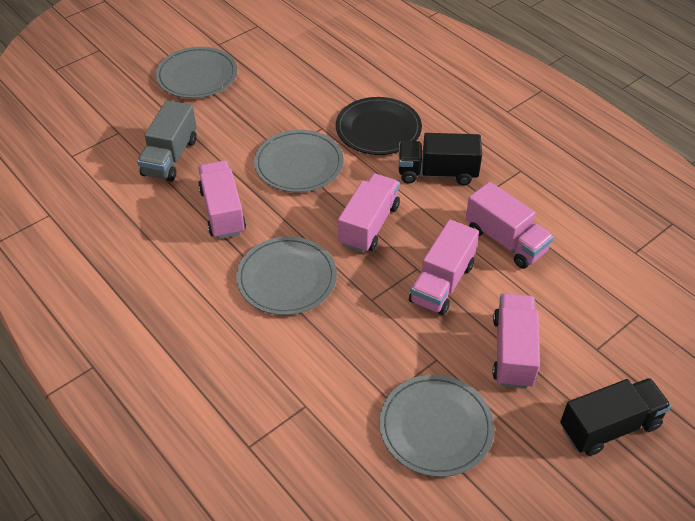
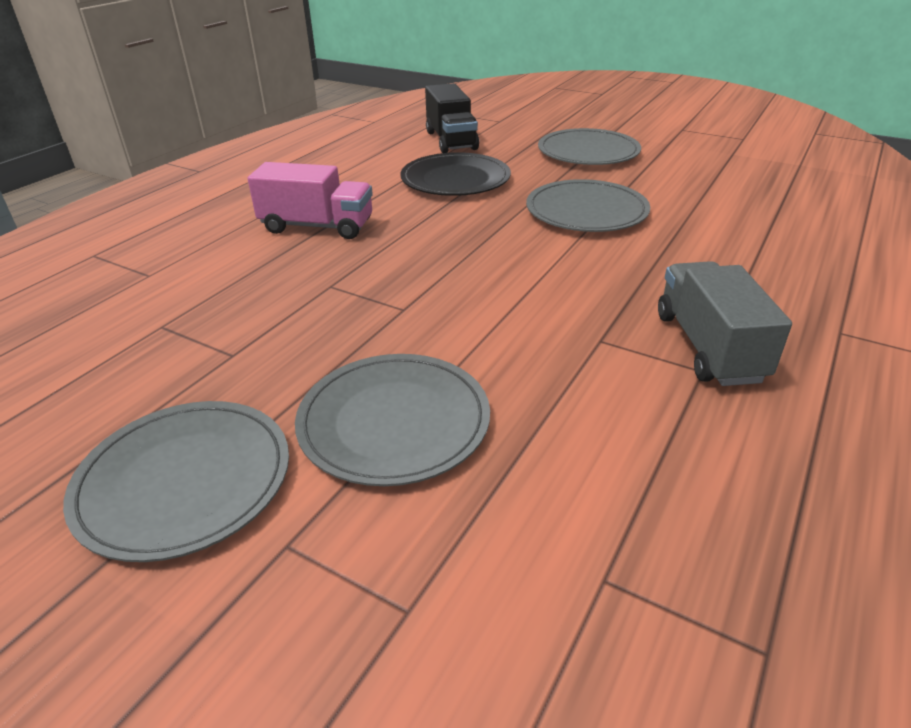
black truck: 2 -> 1
pink truck: 5 -> 1

